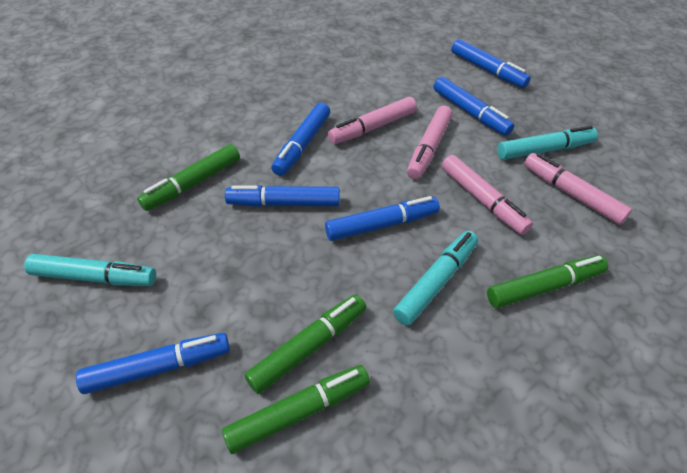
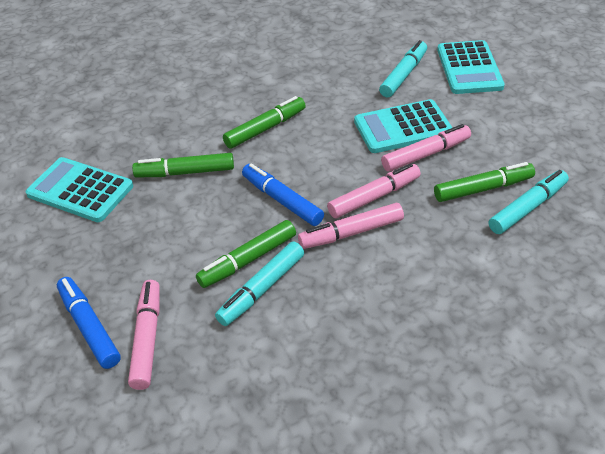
blue marker: 6 -> 2
turquoise calculator: 0 -> 3

